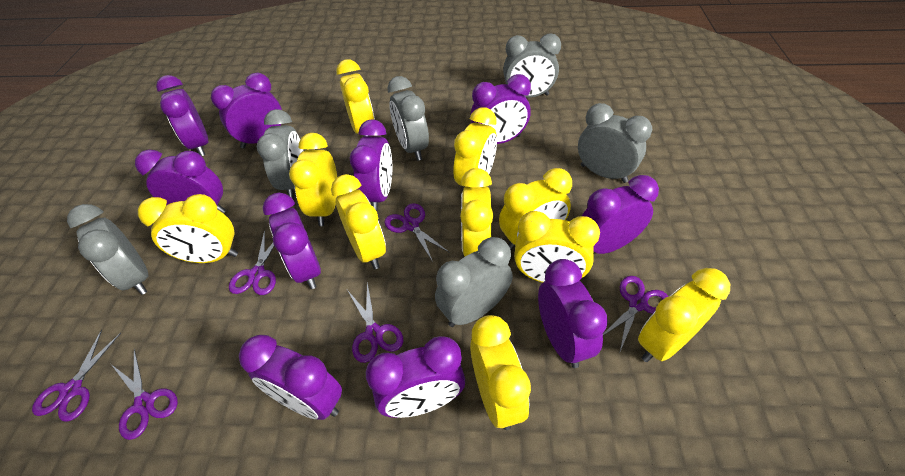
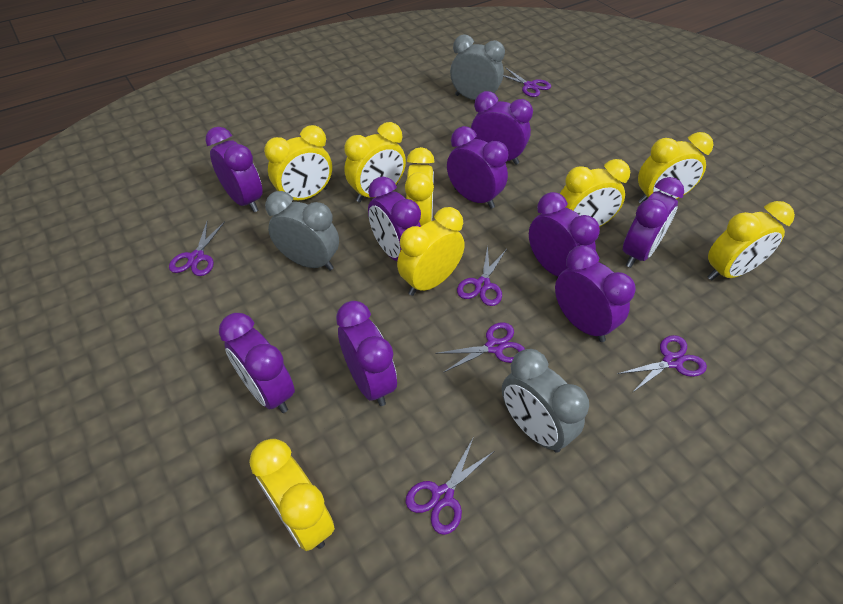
grey clock: 6 -> 3
purple clock: 10 -> 9
yellow clock: 10 -> 8

